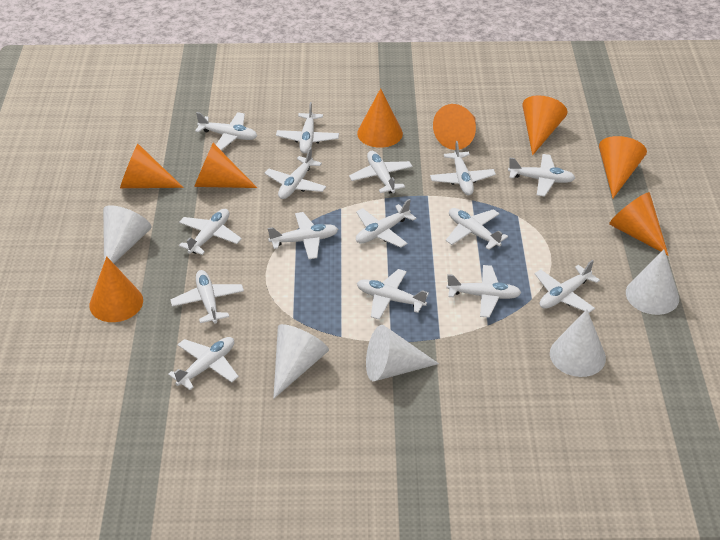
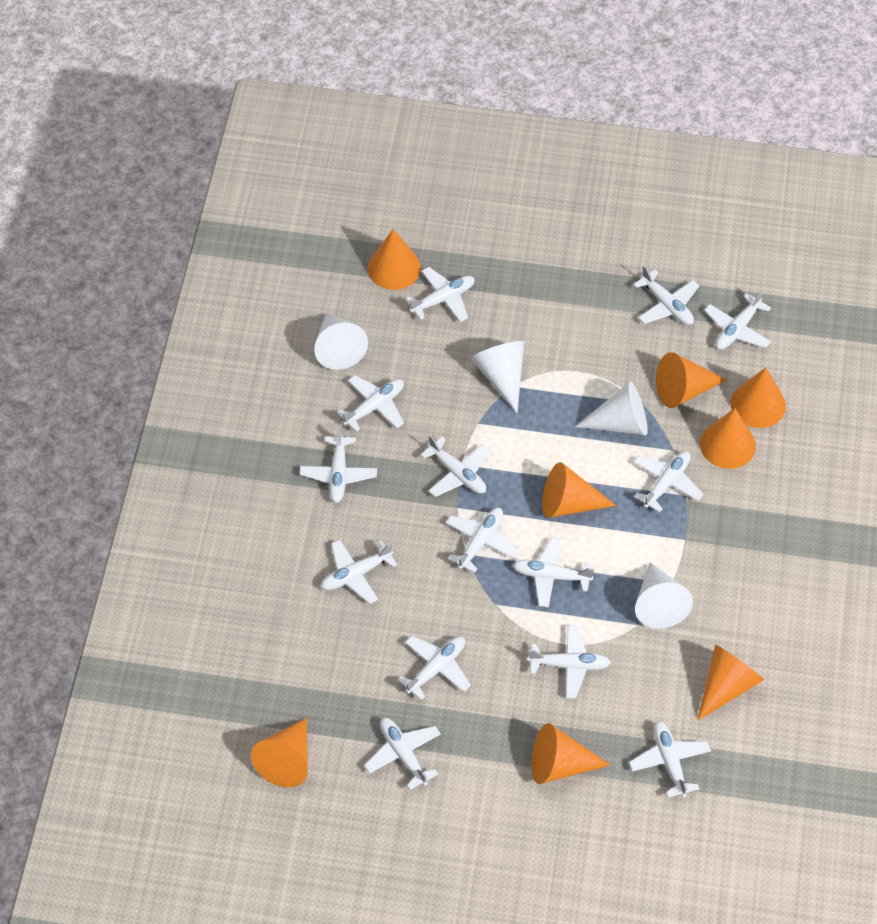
white cone: 5 -> 4
white plane: 15 -> 14

